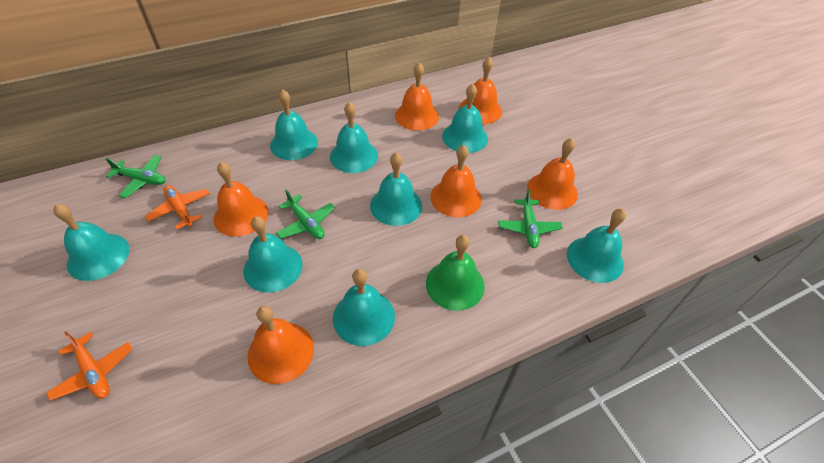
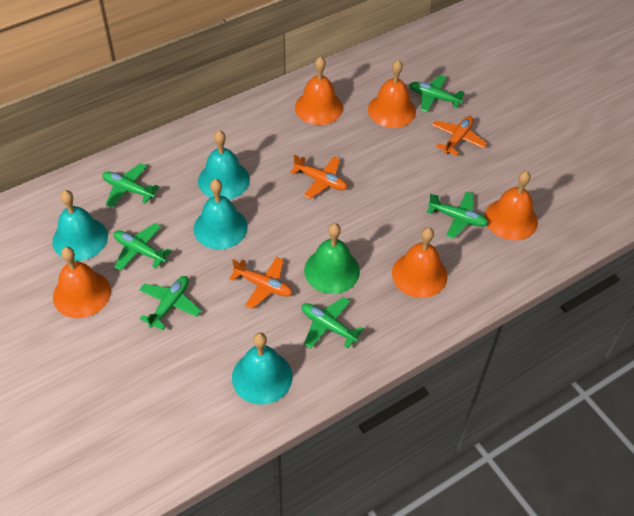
green plane: 3 -> 6
orange bell: 6 -> 5
orange plane: 2 -> 3
turquoise bell: 8 -> 4

